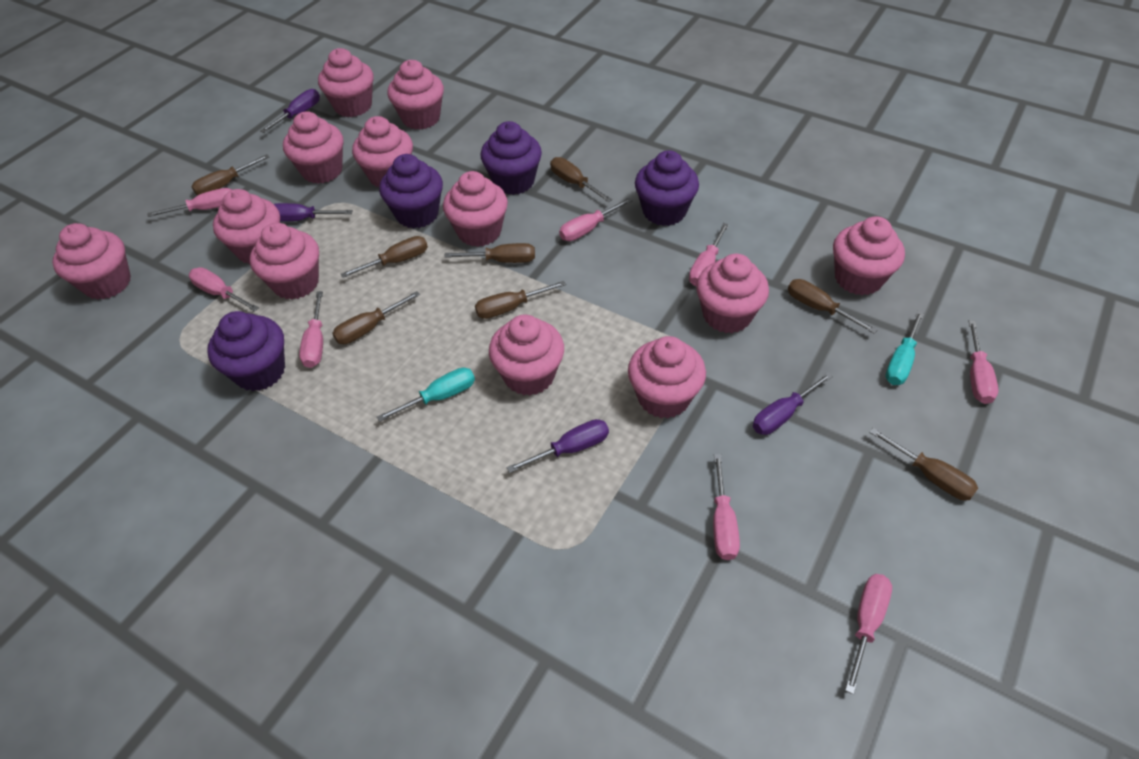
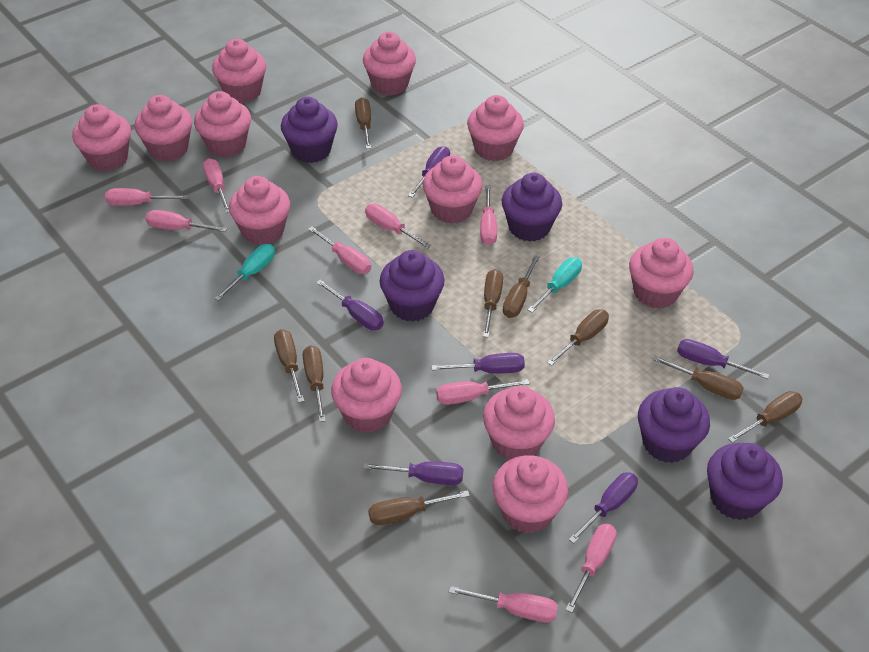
brown screwdriver: 8 -> 9
pink screwdriver: 8 -> 9
purple cupcake: 4 -> 5
purple screwdriver: 4 -> 6

